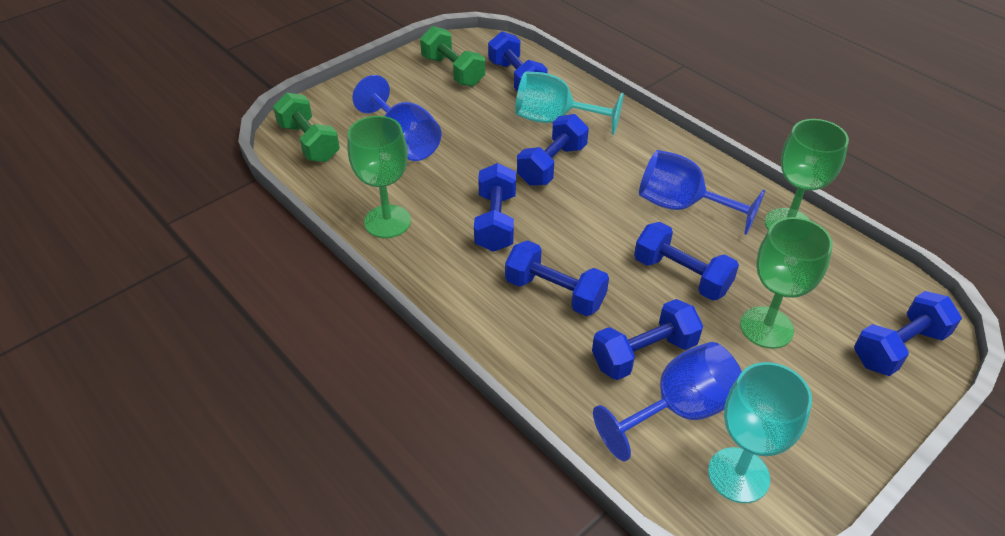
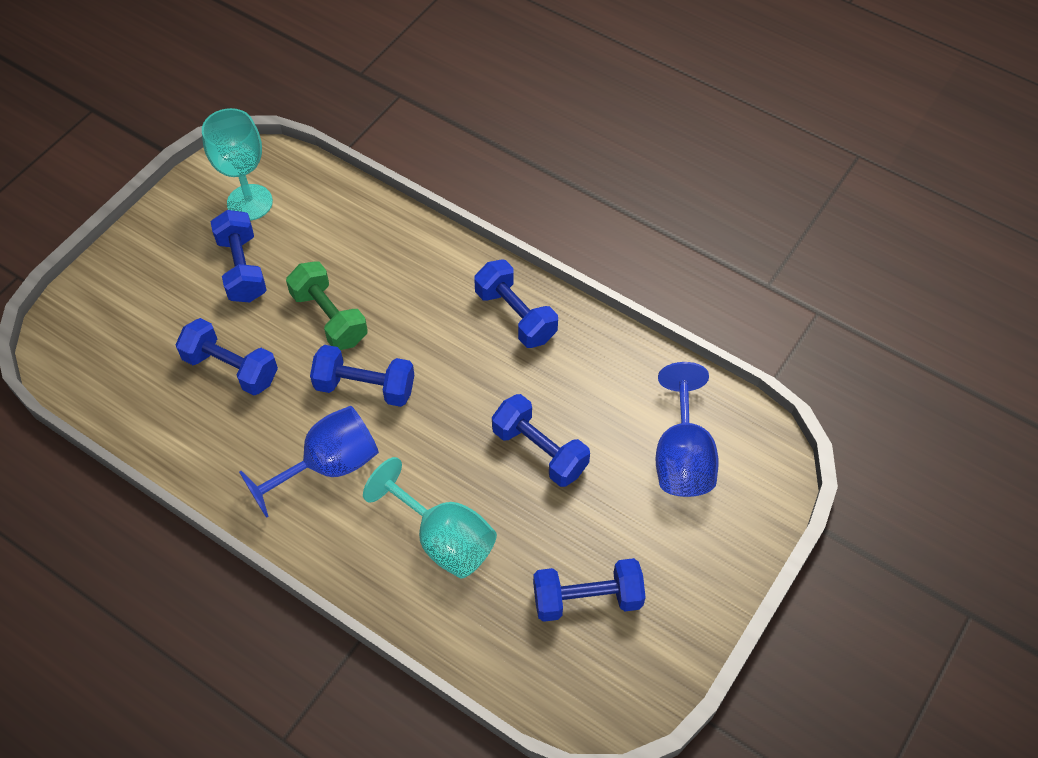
blue dumbbell: 7 -> 6
blue goblet: 3 -> 2
green dumbbell: 2 -> 1
green goblet: 3 -> 0

